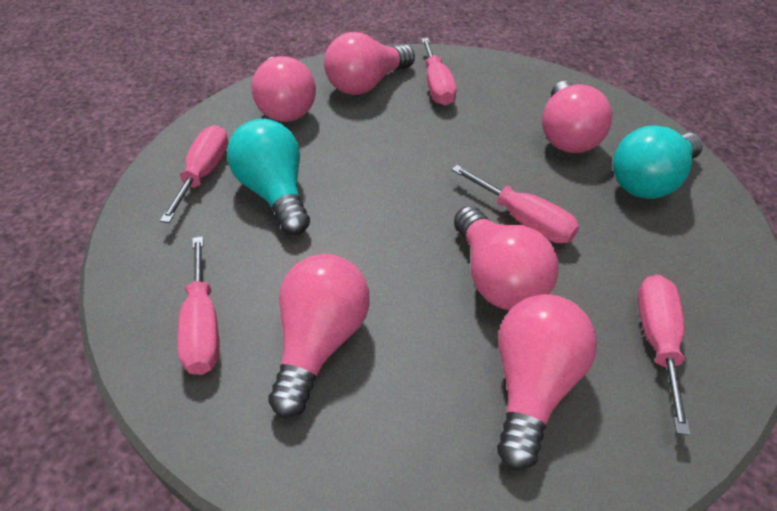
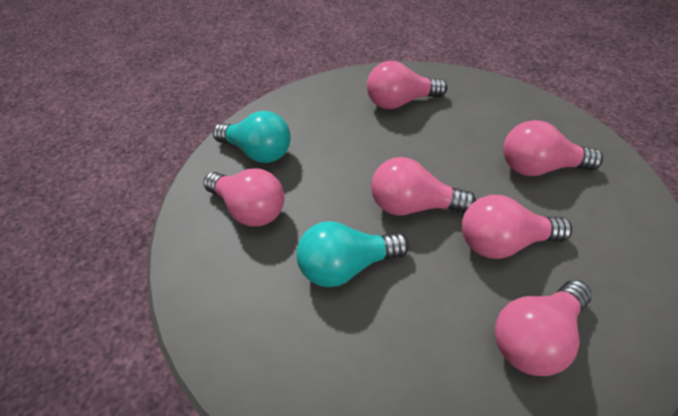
pink screwdriver: 5 -> 0

